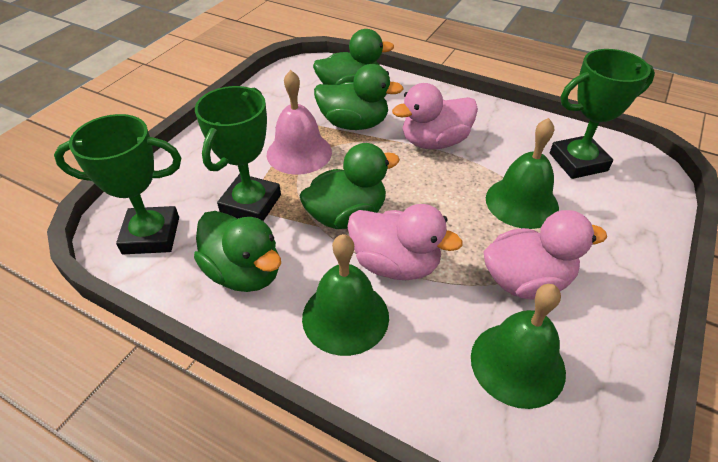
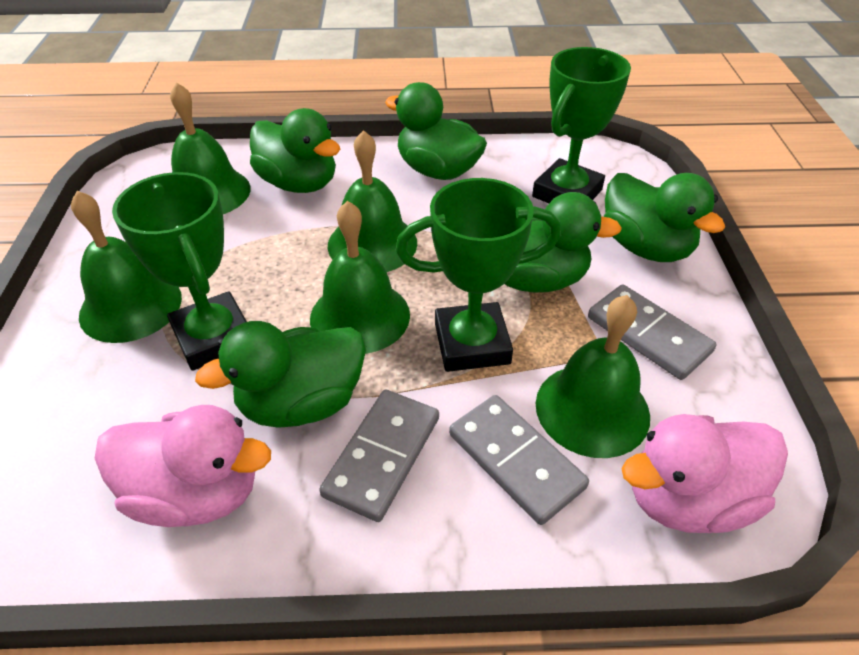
green bell: 3 -> 5
green duck: 4 -> 5
grey domino: 0 -> 3
pink bell: 1 -> 0
pink duck: 3 -> 2

